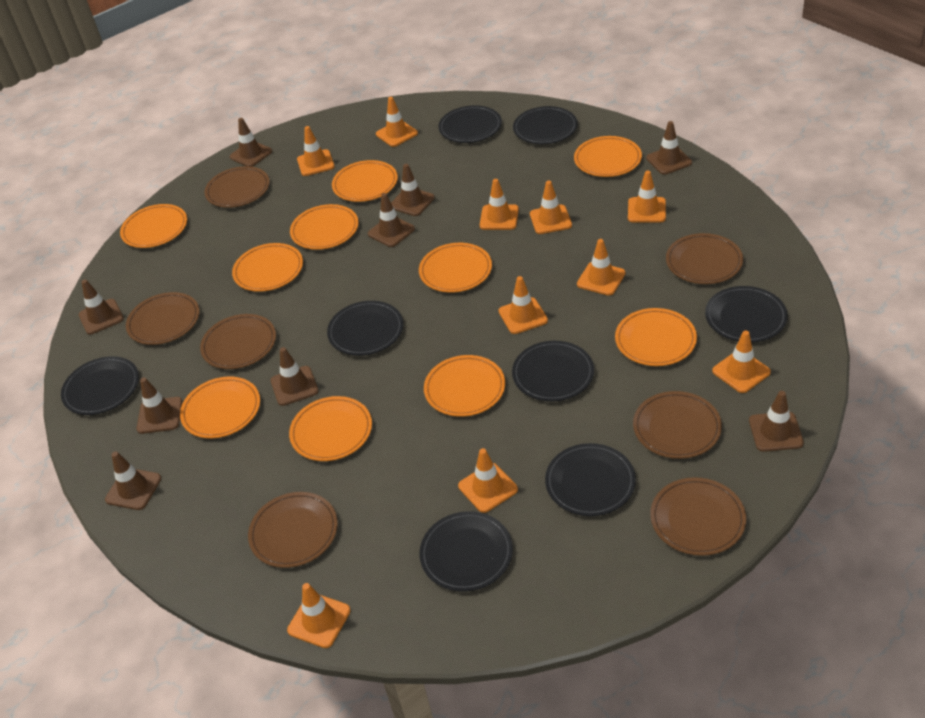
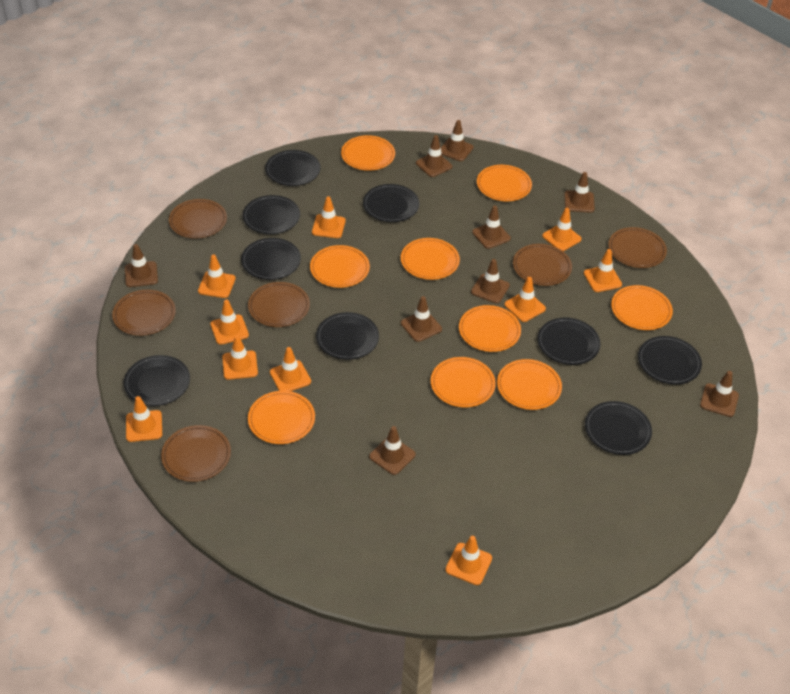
black plate: 8 -> 9
brown plate: 7 -> 6
orange plate: 10 -> 9

